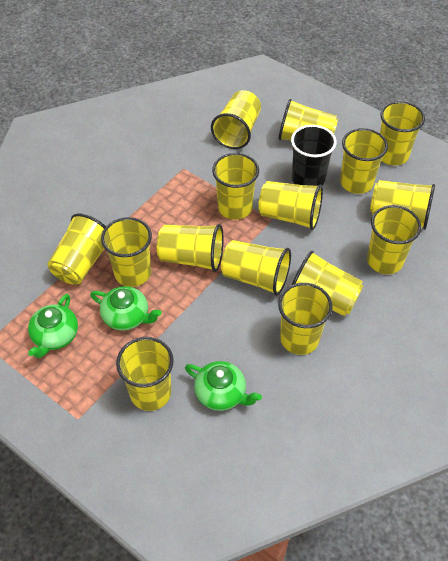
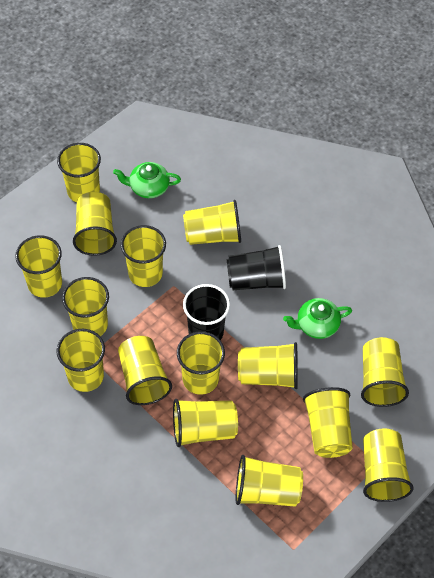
black cup: 1 -> 2
green teapot: 3 -> 2

